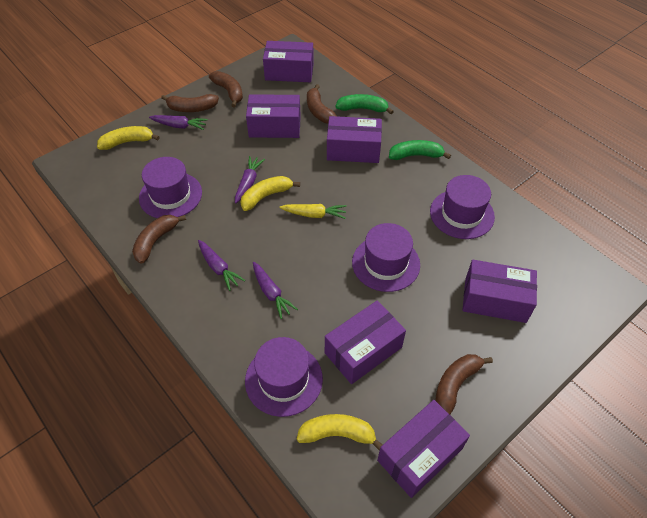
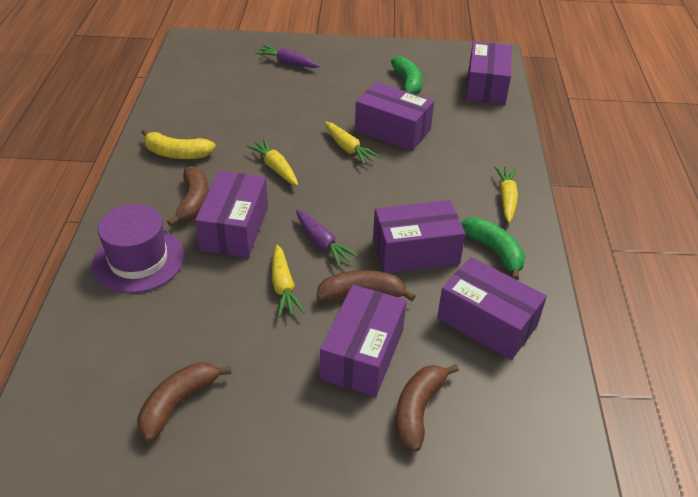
brown banana: 5 -> 4
purple carrot: 4 -> 2
purple hat: 4 -> 1
yellow banana: 3 -> 1
yellow carrot: 1 -> 4

